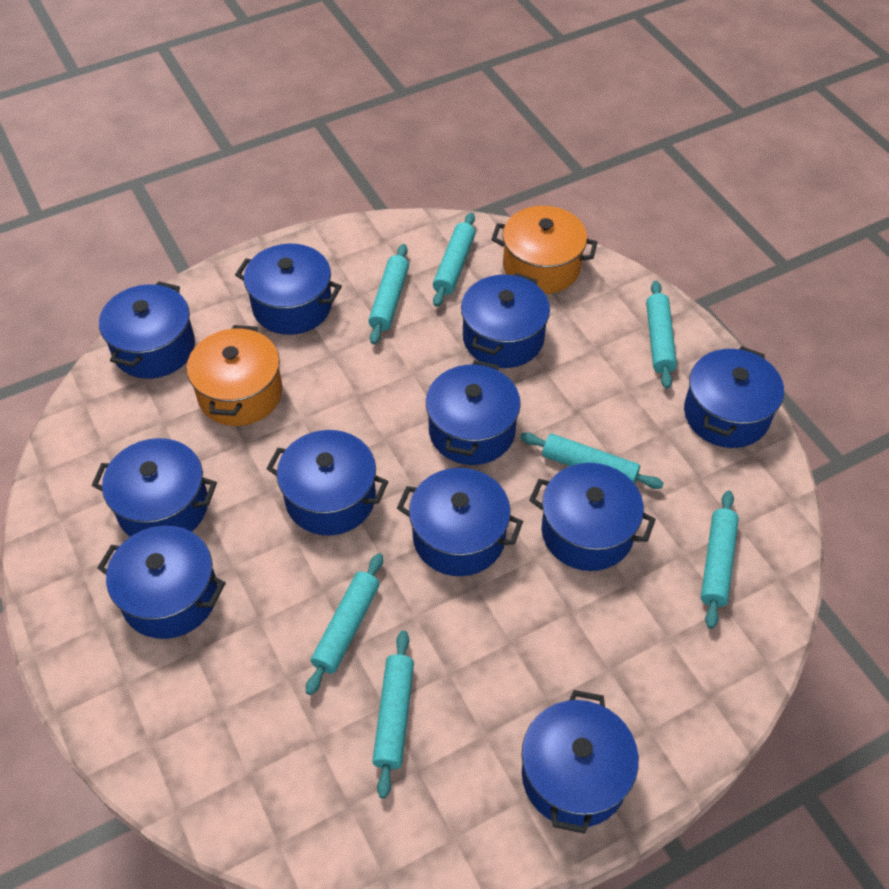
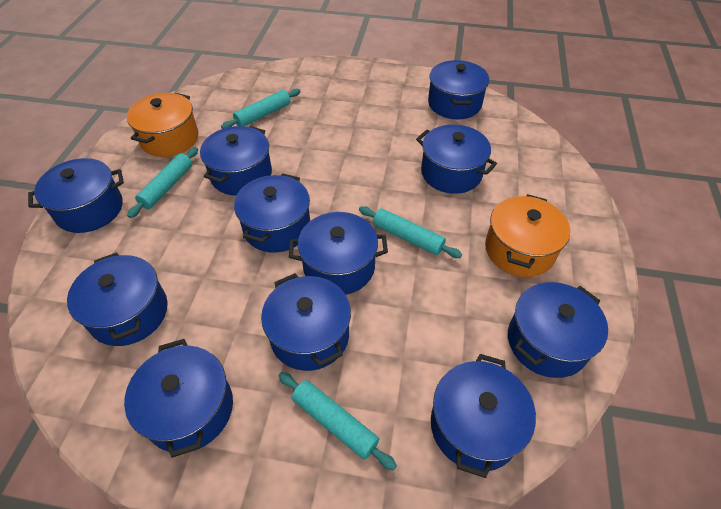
turquoise rolling pin: 7 -> 4

